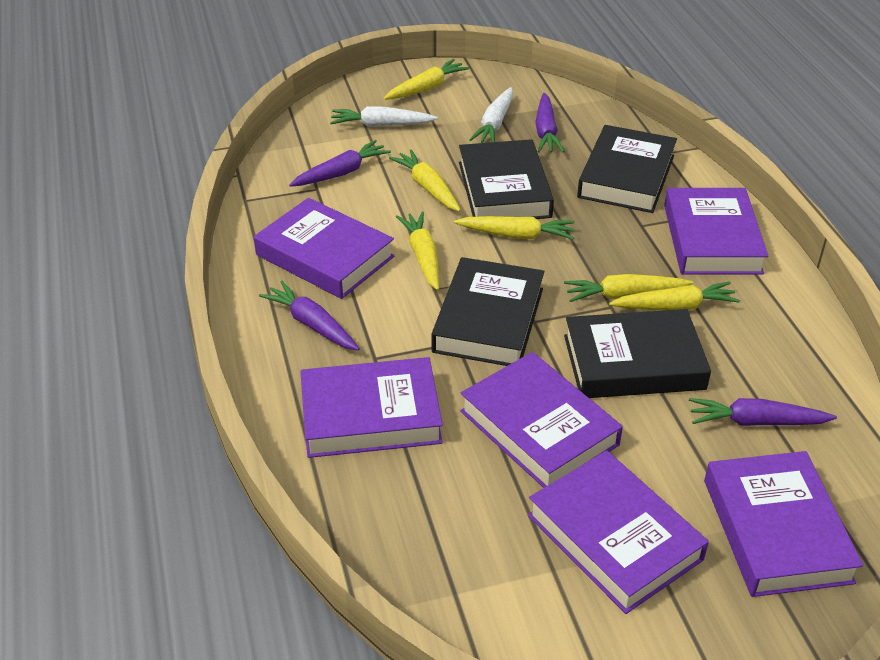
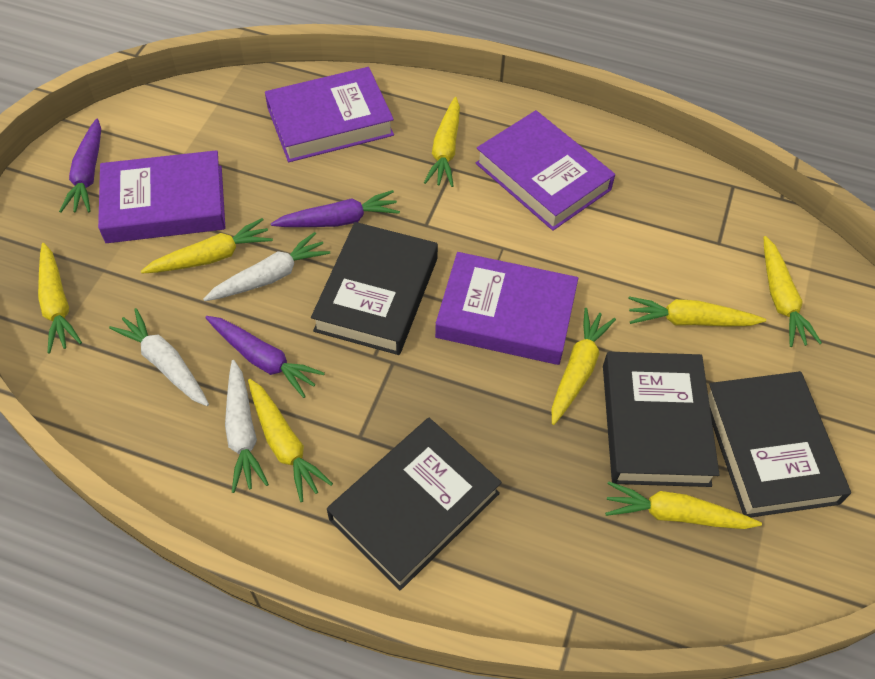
purple book: 6 -> 4
purple carrot: 4 -> 3
white carrot: 2 -> 3
yellow carrot: 6 -> 8

